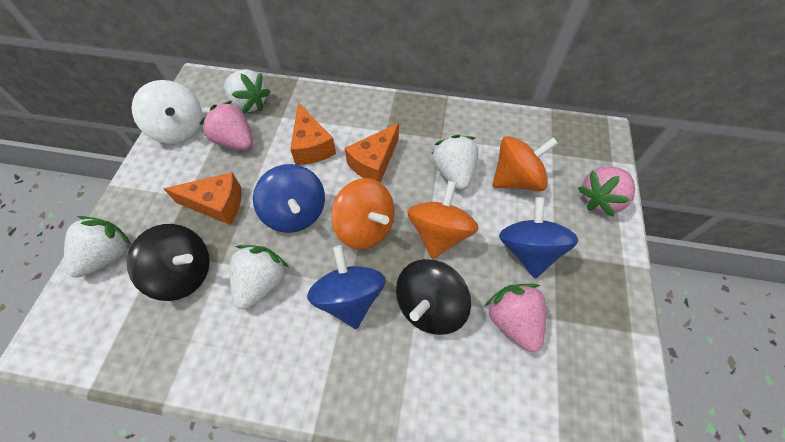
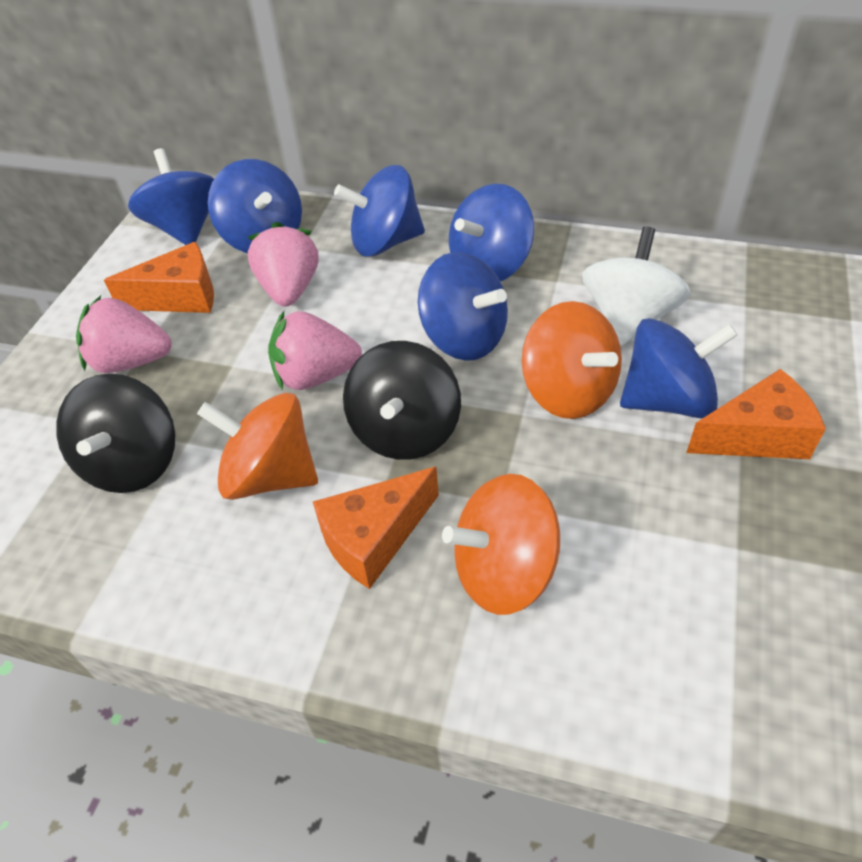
blue spinning top: 3 -> 6
white strawberry: 4 -> 0

